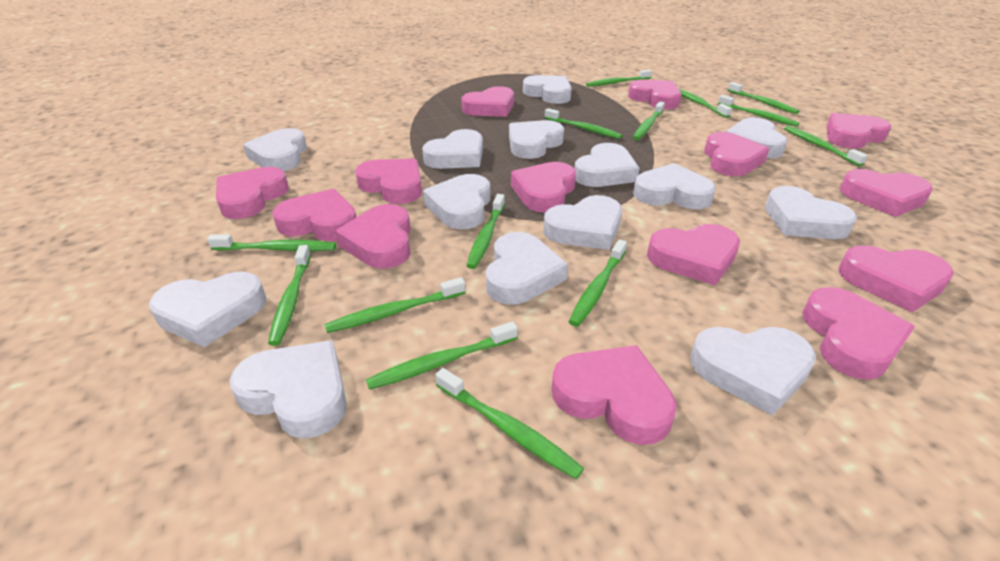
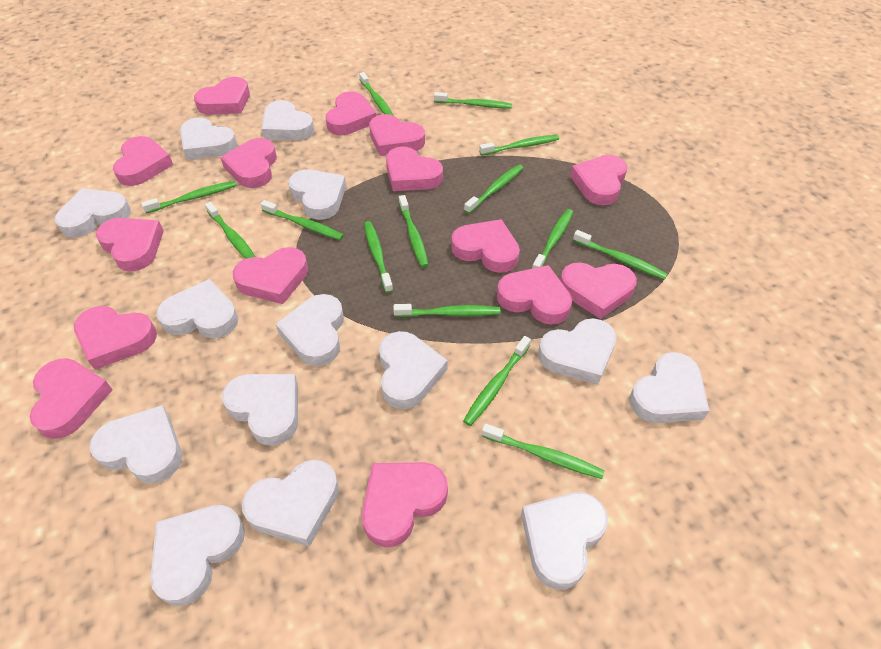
pink heart: 14 -> 15

